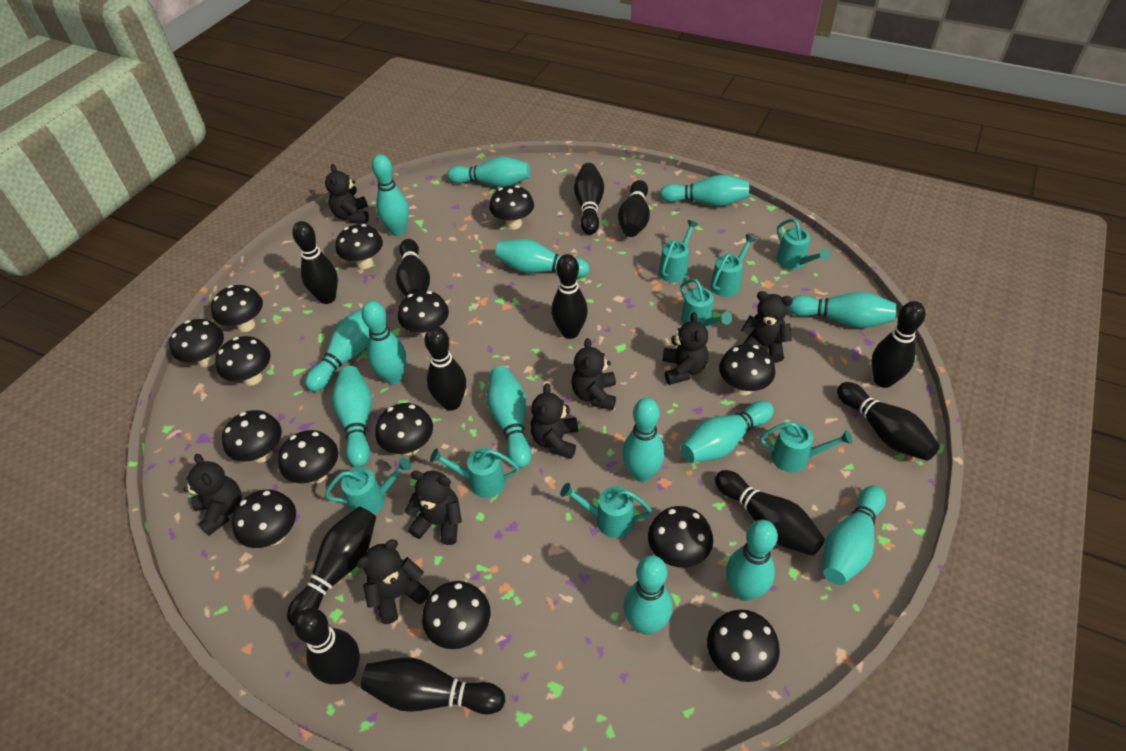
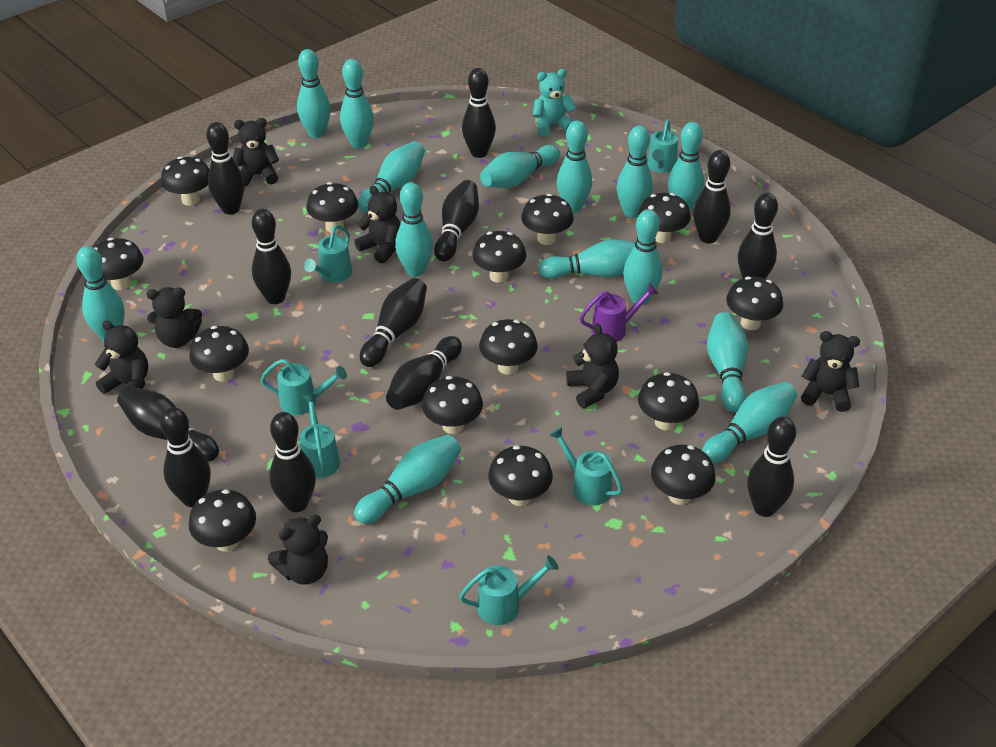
black teddy bear: 8 -> 7
purple watering can: 0 -> 1
turquoise teddy bear: 0 -> 1
turquoise watering can: 8 -> 6

